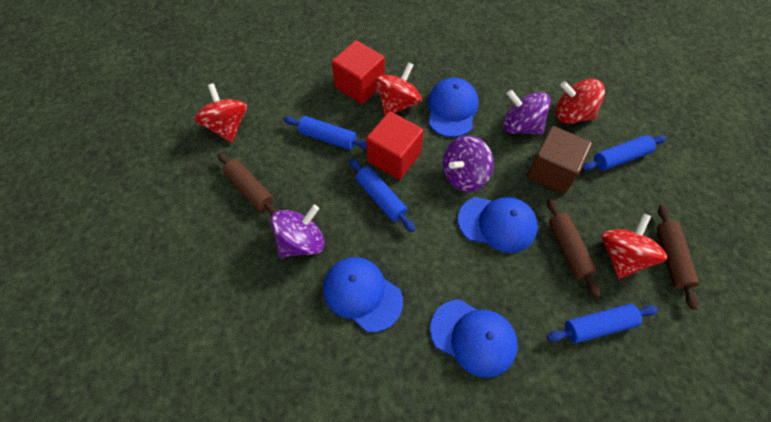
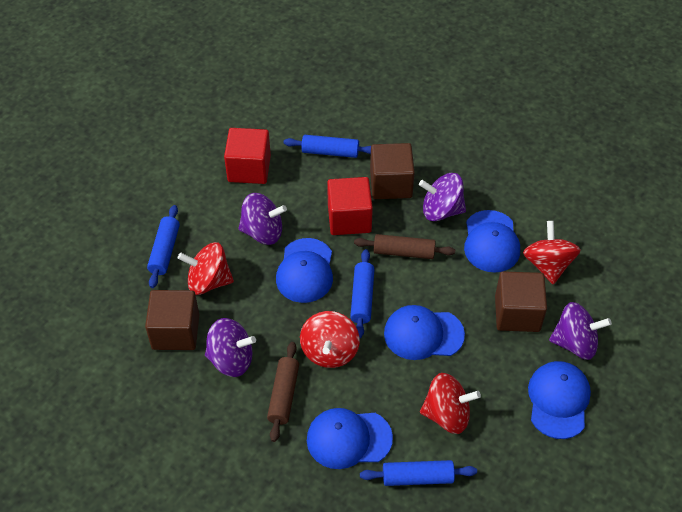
blue cap: 4 -> 5
brown cube: 1 -> 3
brown rolling pin: 3 -> 2
purple spinning top: 3 -> 4

